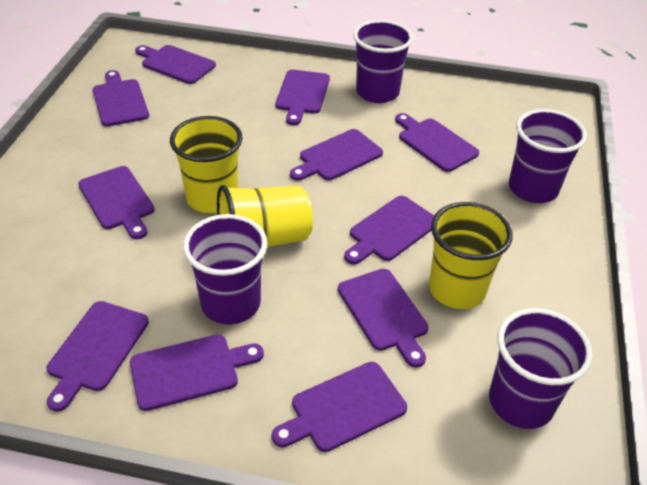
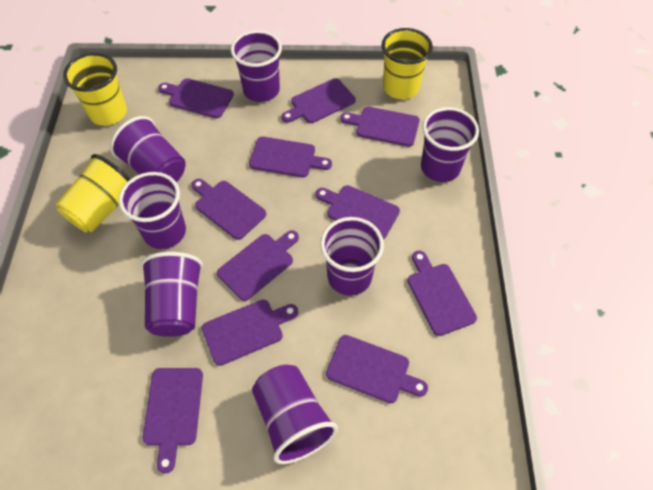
purple cup: 4 -> 7

